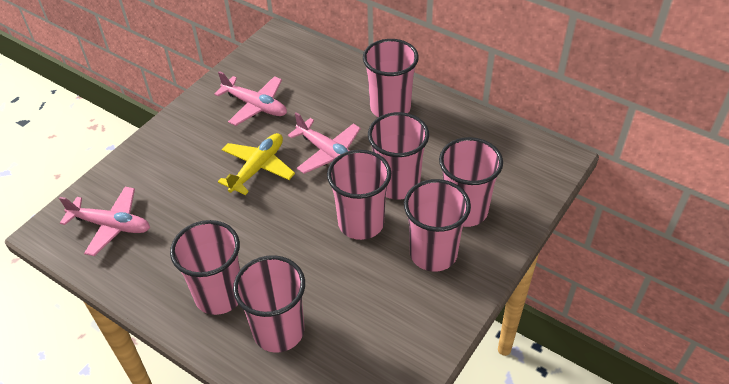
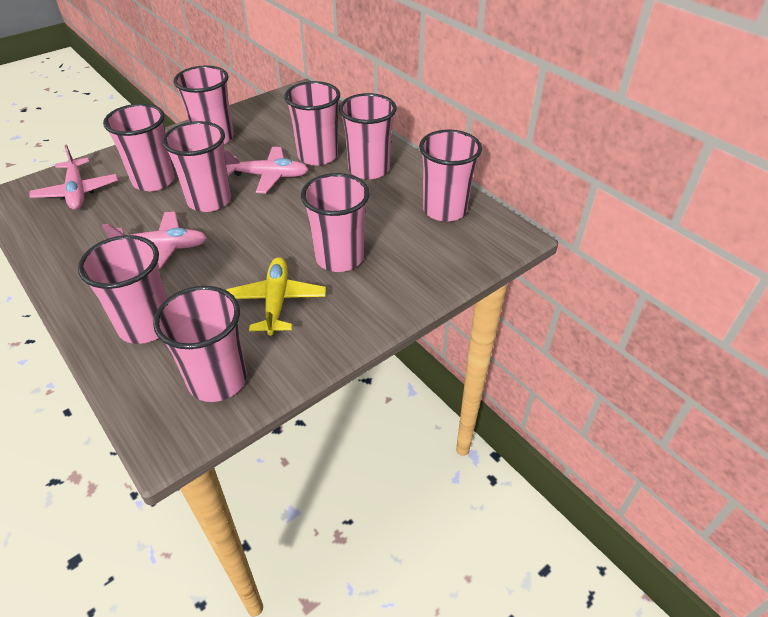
pink cup: 7 -> 9

